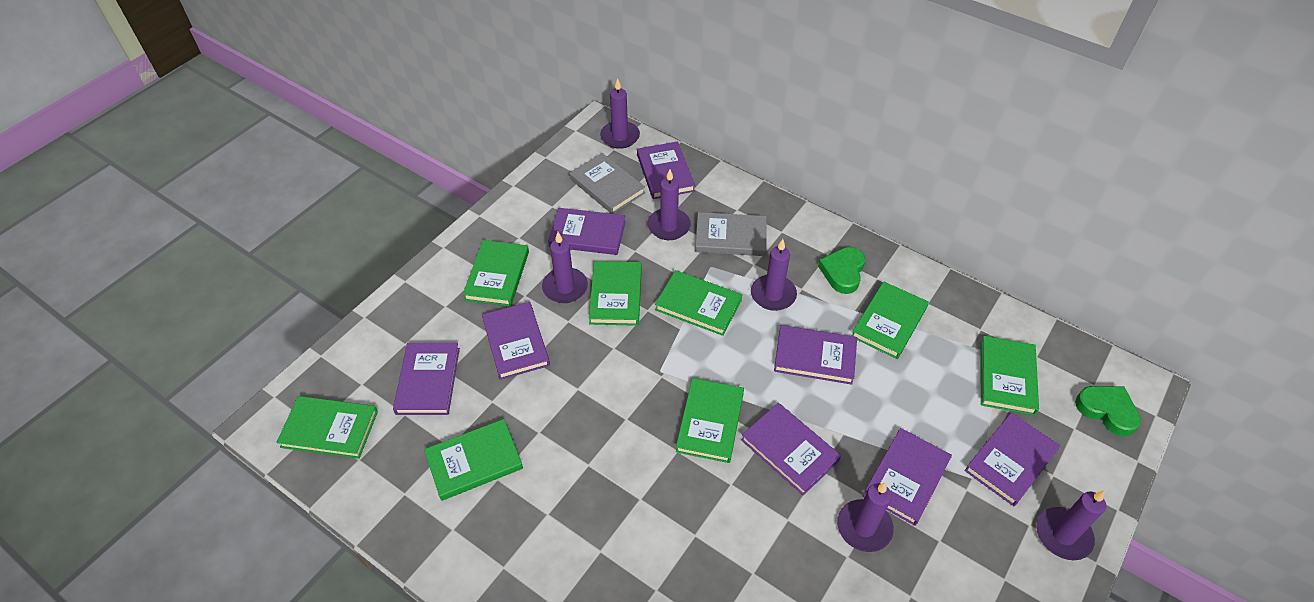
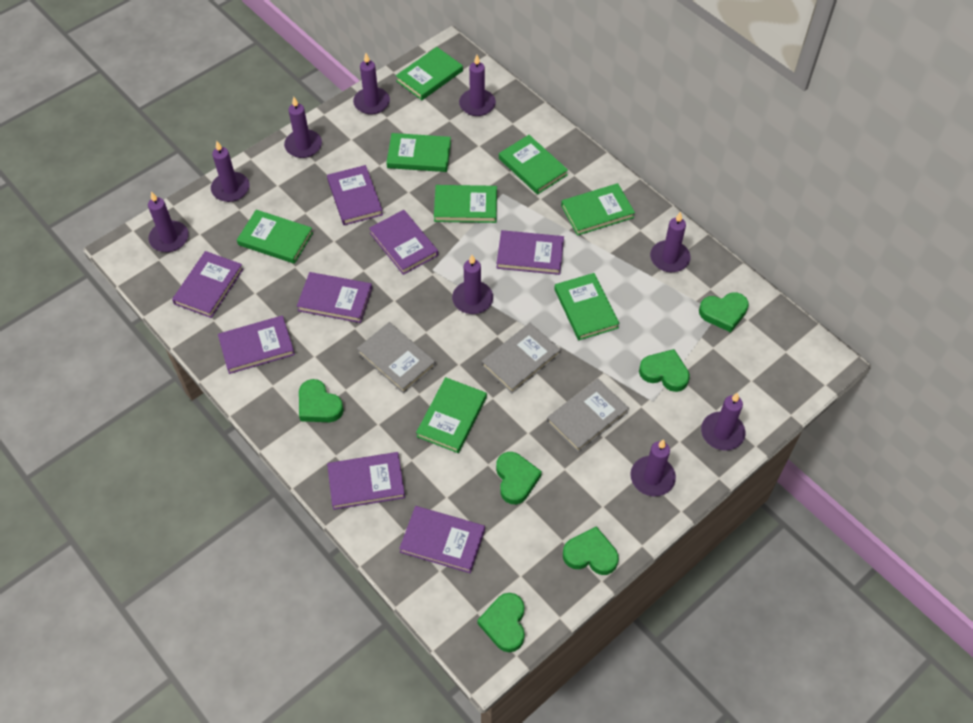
green heart: 2 -> 6
grey book: 2 -> 3
purple candle: 6 -> 9

